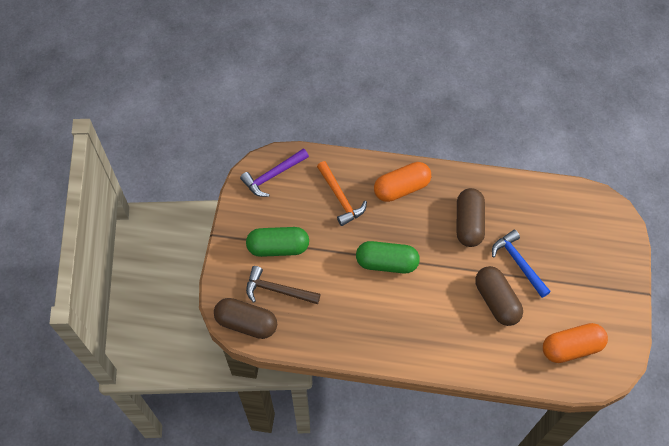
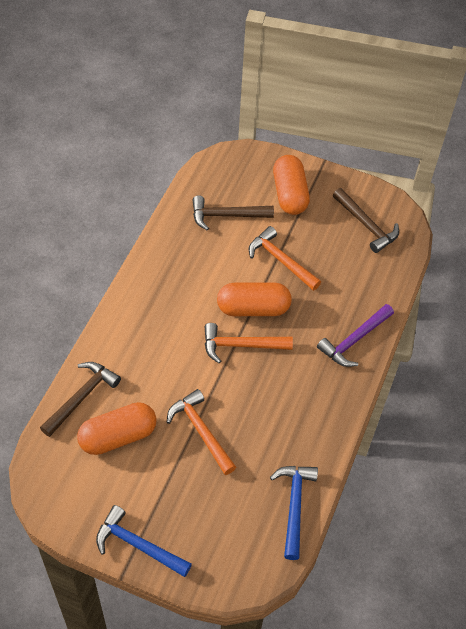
blue hammer: 1 -> 2
brown capsule: 3 -> 0
brown hammer: 1 -> 3
green capsule: 2 -> 0
orange capsule: 2 -> 3
orange hammer: 1 -> 3

